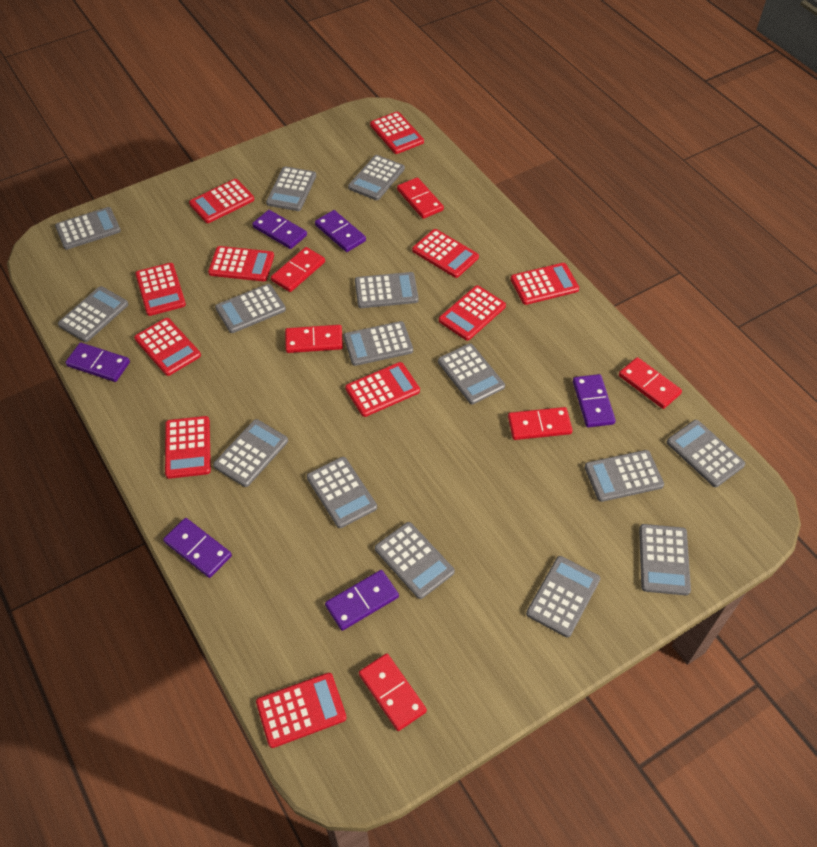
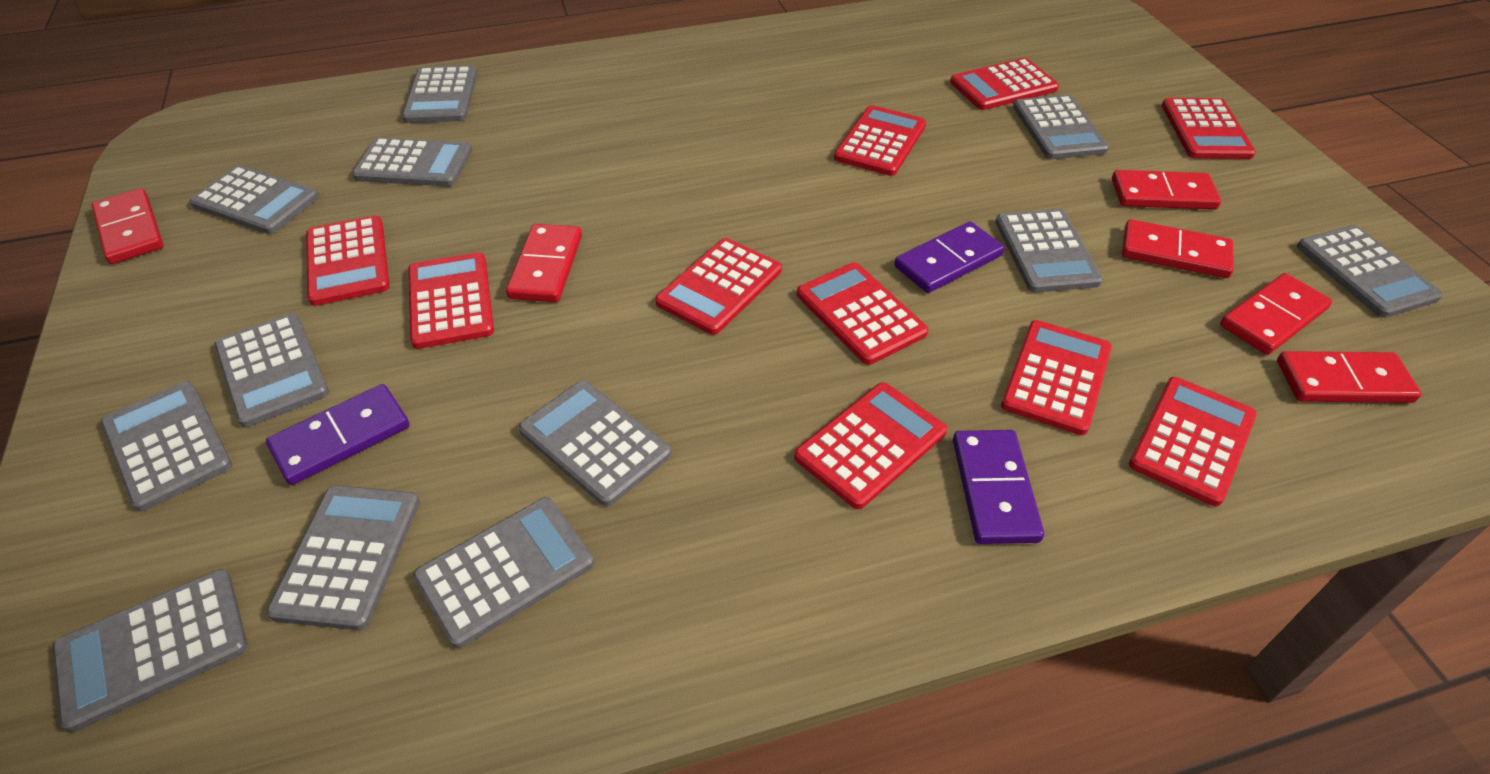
grey calculator: 15 -> 12
purple domino: 6 -> 3
red calculator: 11 -> 10

